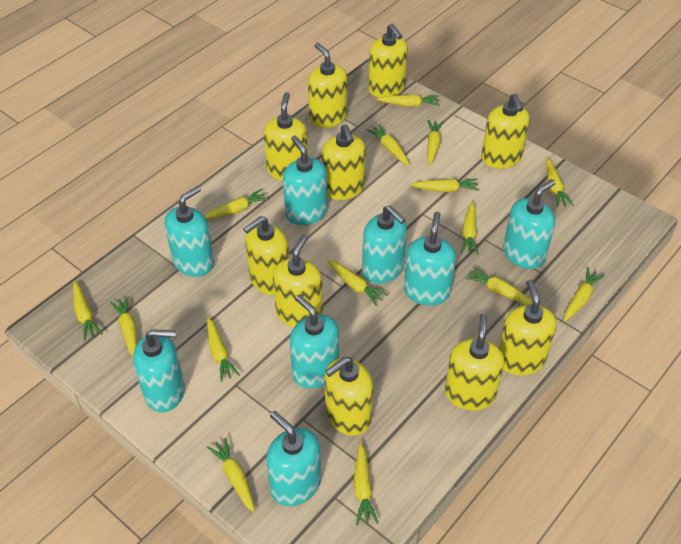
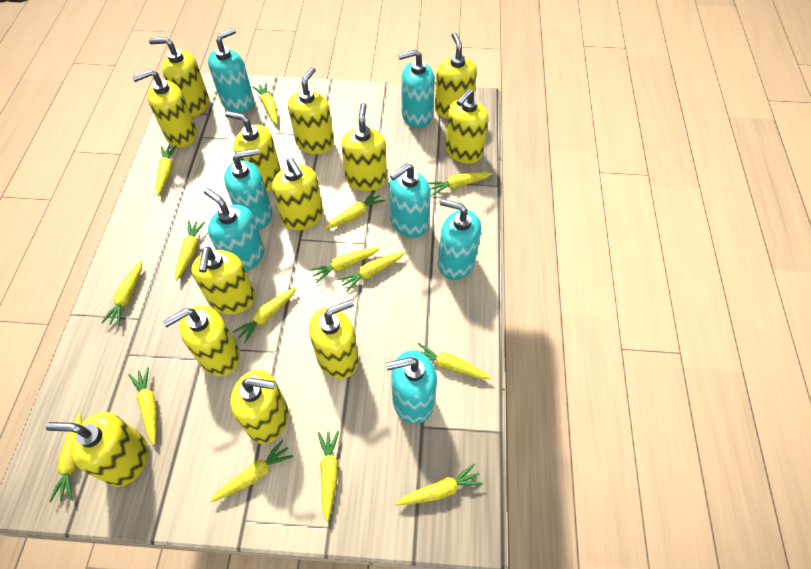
turquoise soap dispenser: 8 -> 7
yellow soap dispenser: 10 -> 13

